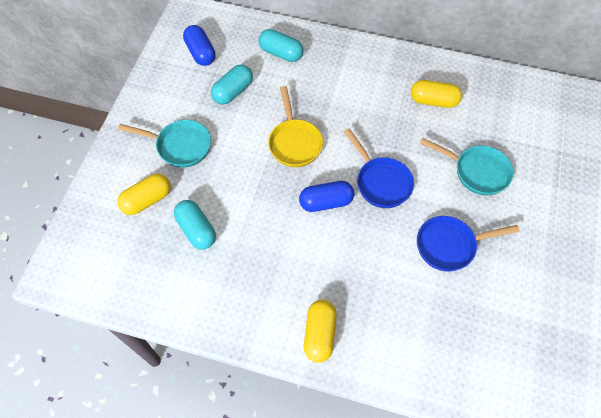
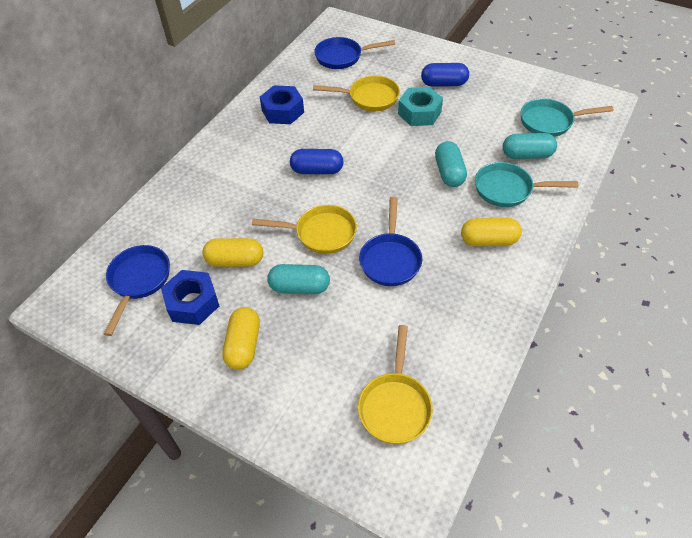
blue nut: 0 -> 2
blue pan: 2 -> 3
turquoise nut: 0 -> 1
yellow pan: 1 -> 3

